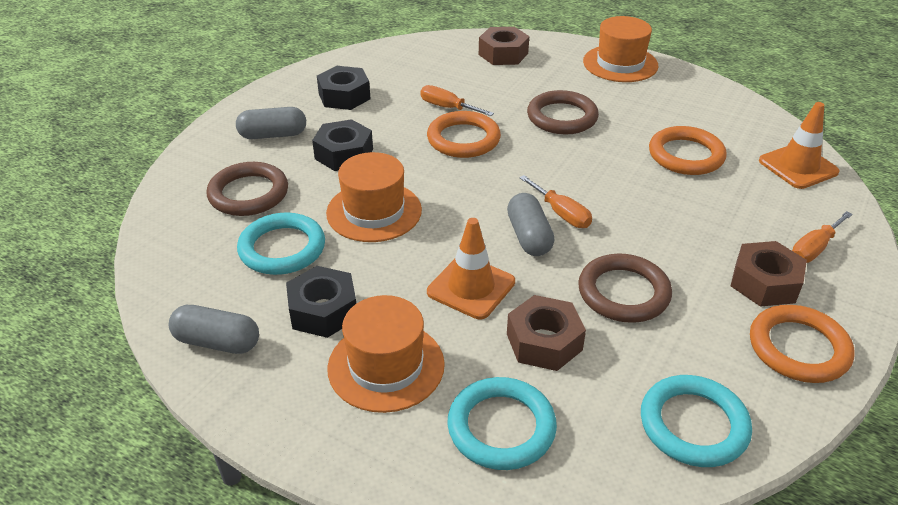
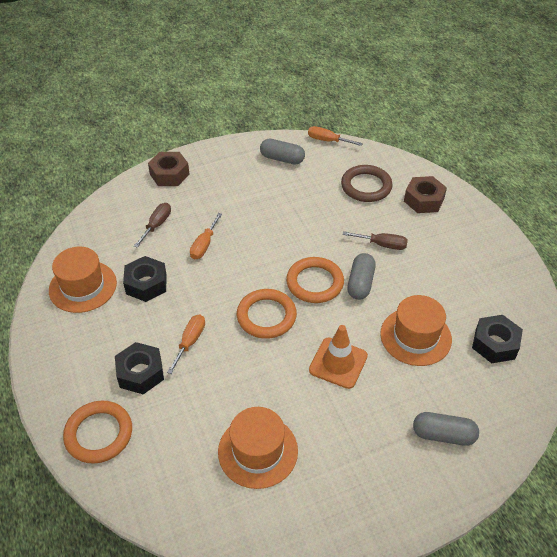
brown nut: 3 -> 2
brown ring: 3 -> 1
brown screwdriver: 0 -> 2
orange traffic cone: 2 -> 1
turquoise ring: 3 -> 0

